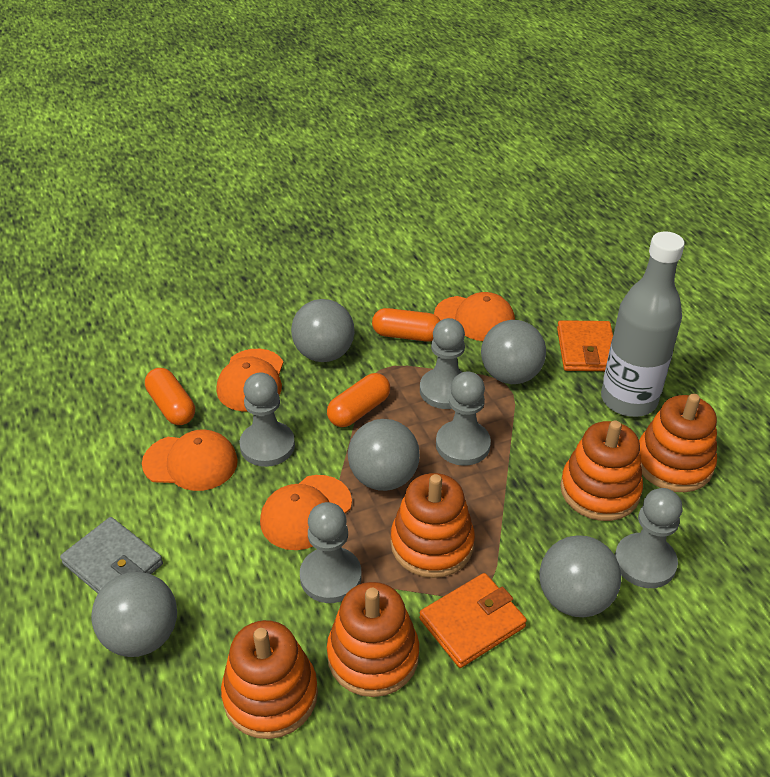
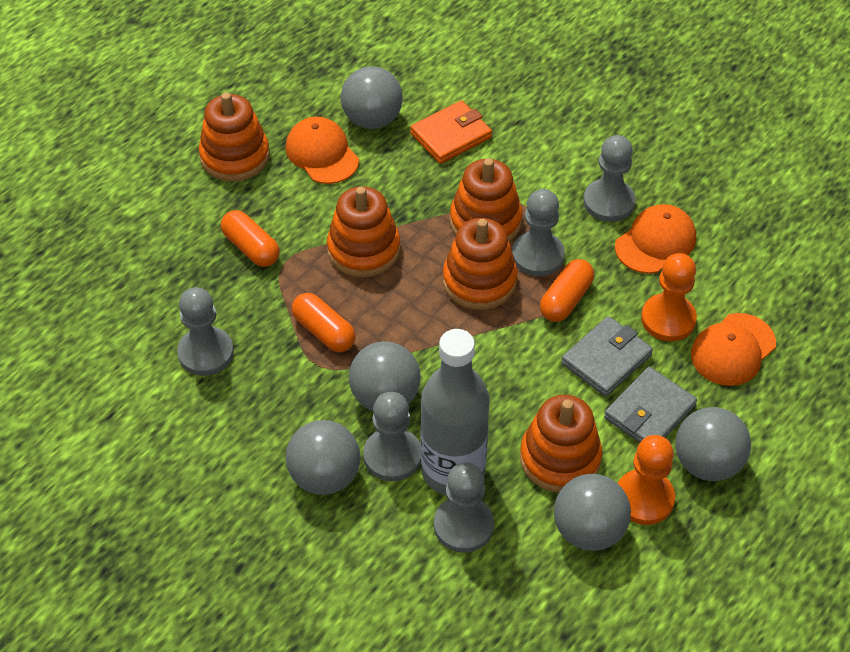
grey wallet: 1 -> 2
orange cap: 4 -> 3
orange pawn: 0 -> 2
orange wallet: 2 -> 1

